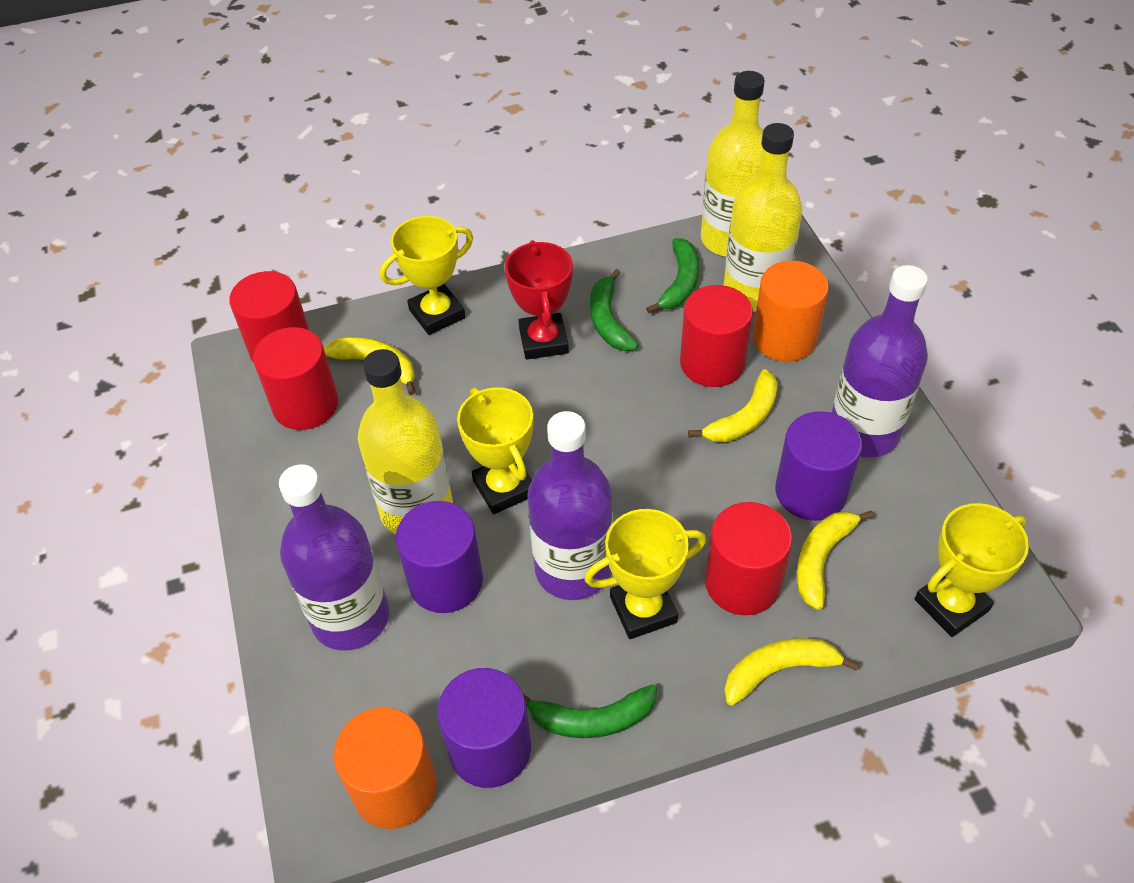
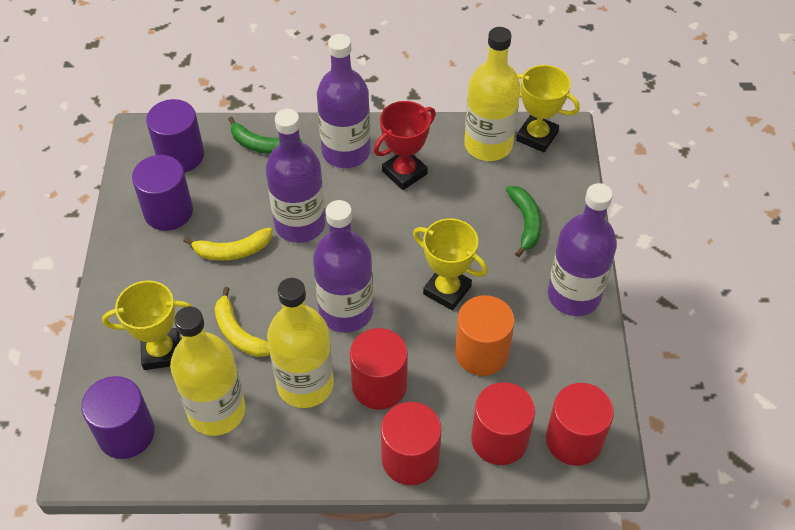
green banana: 3 -> 2
orange cylinder: 2 -> 1
purple bottle: 3 -> 4
yellow banana: 4 -> 2
yellow trophy: 4 -> 3

